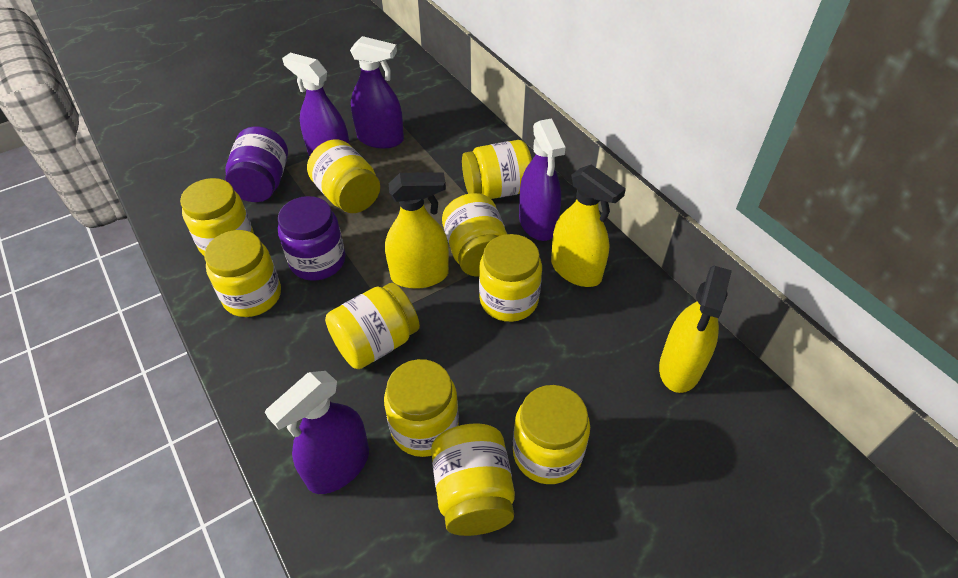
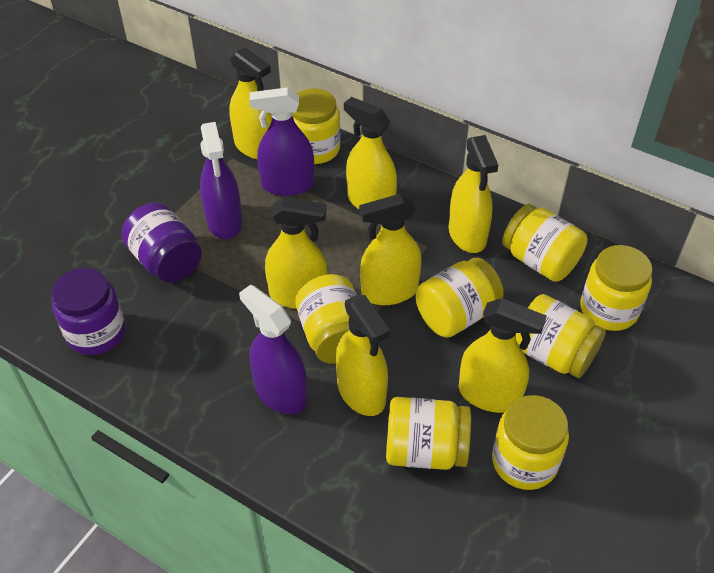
purple spray bottle: 4 -> 3
yellow jar: 10 -> 8
yellow spray bottle: 3 -> 7

